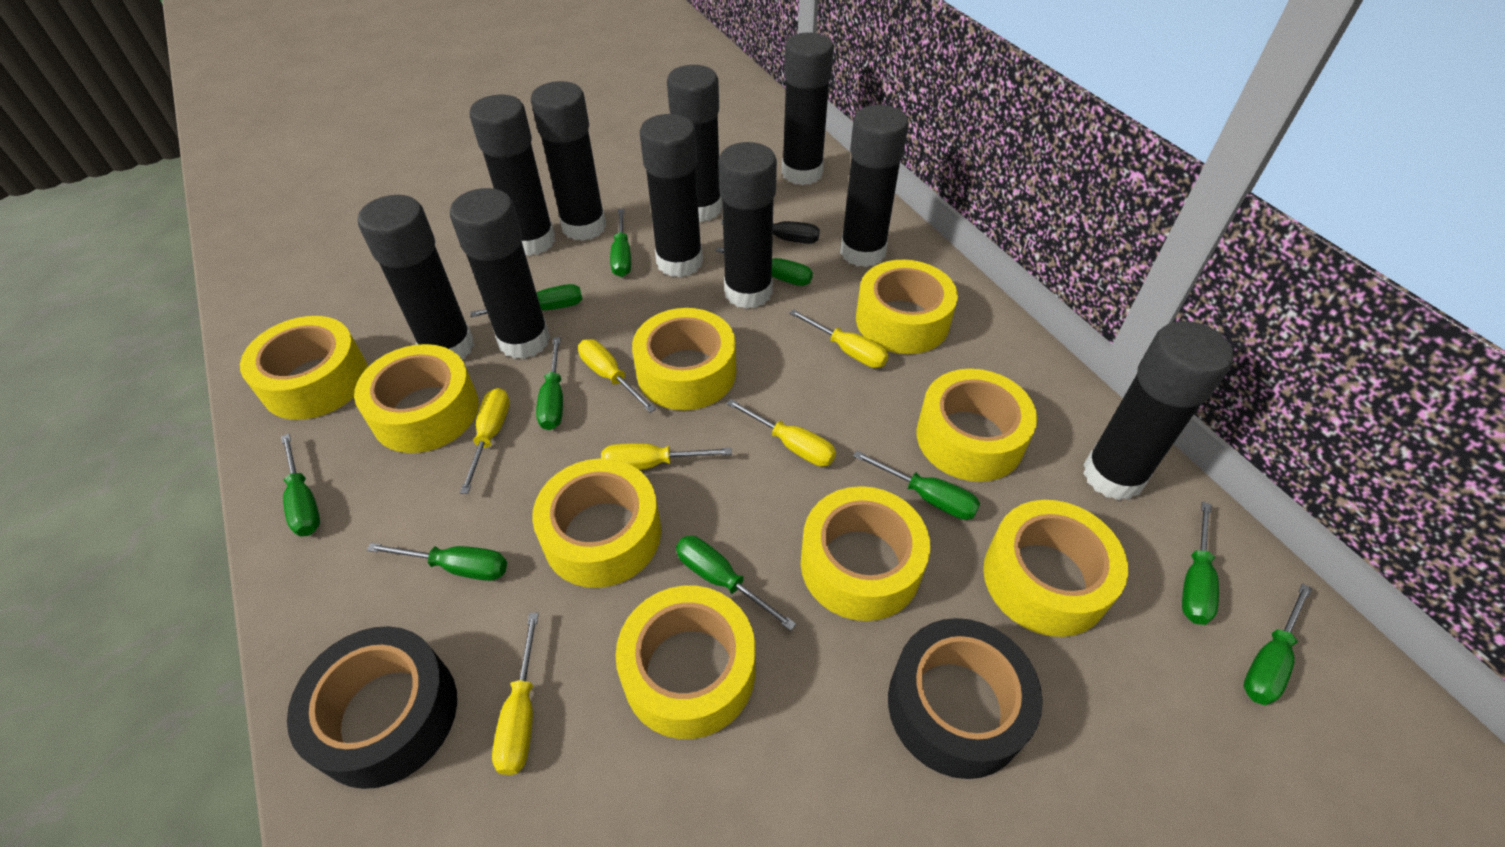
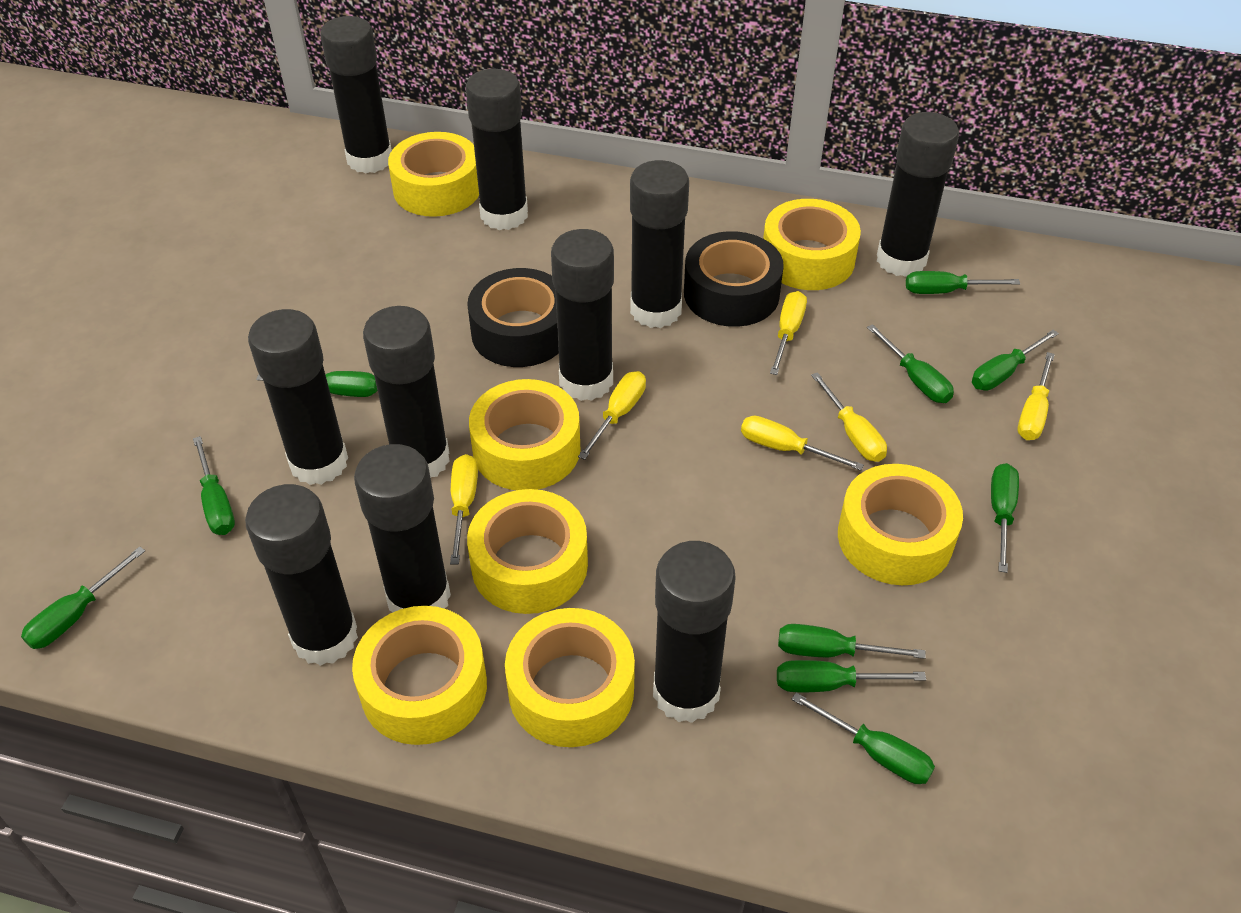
black screwdriver: 1 -> 0
yellow tape: 9 -> 7

